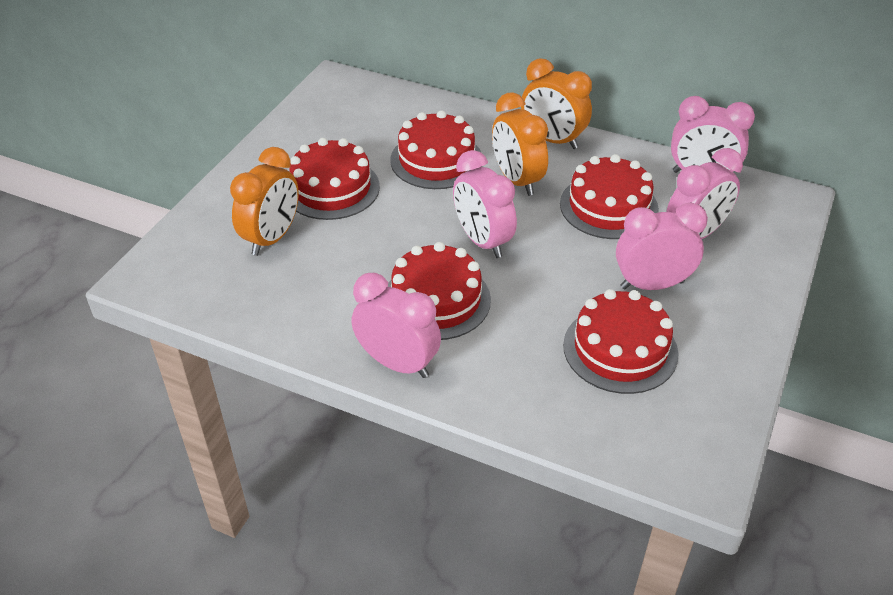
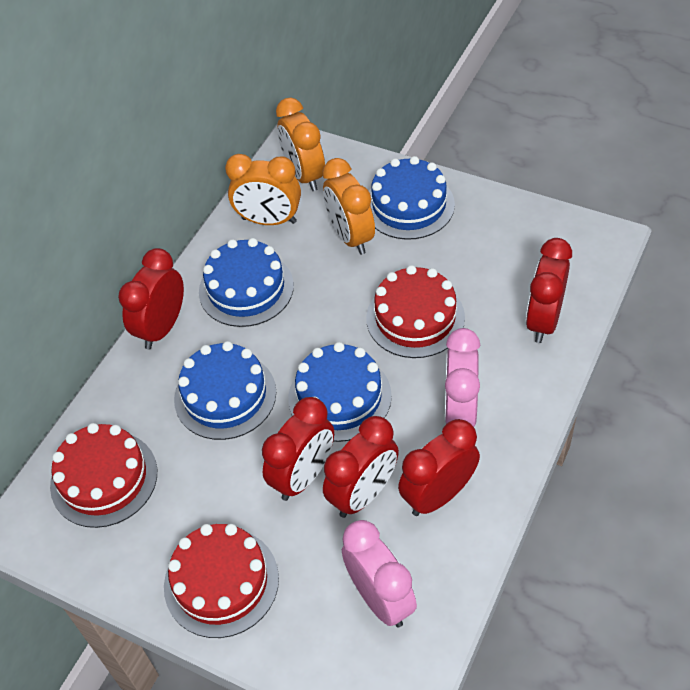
blue cake: 0 -> 4
pink clock: 5 -> 2
red cake: 5 -> 3
red clock: 0 -> 5

